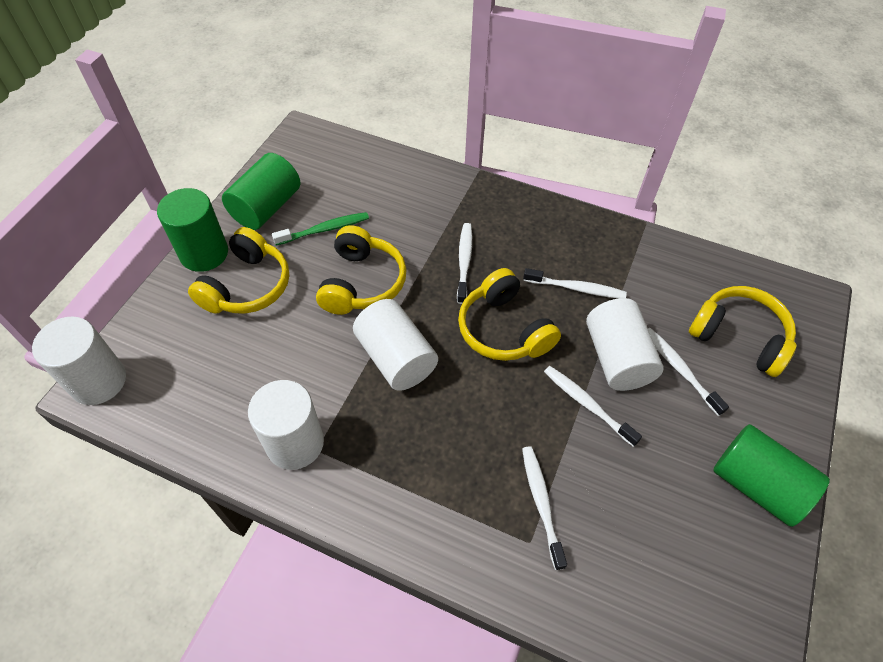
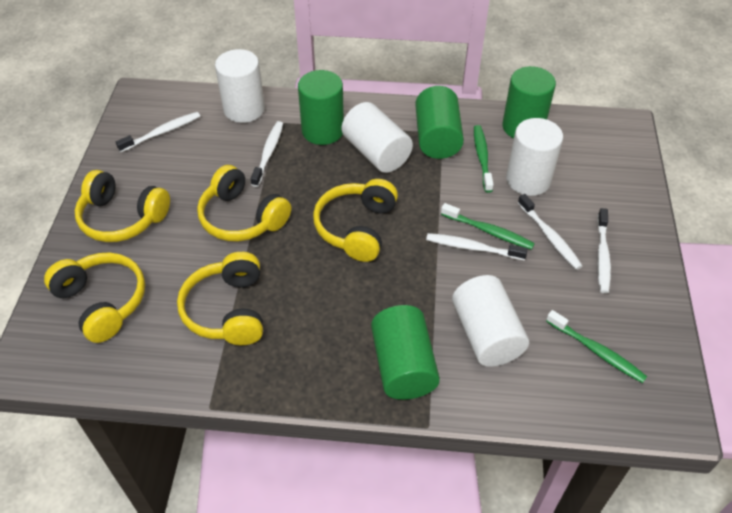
green cylinder: 3 -> 4
green toothbrush: 1 -> 3
yellow headphones: 4 -> 5

